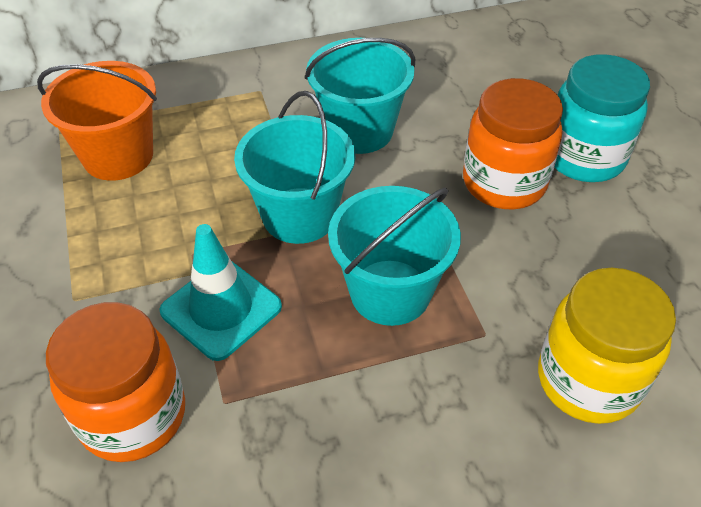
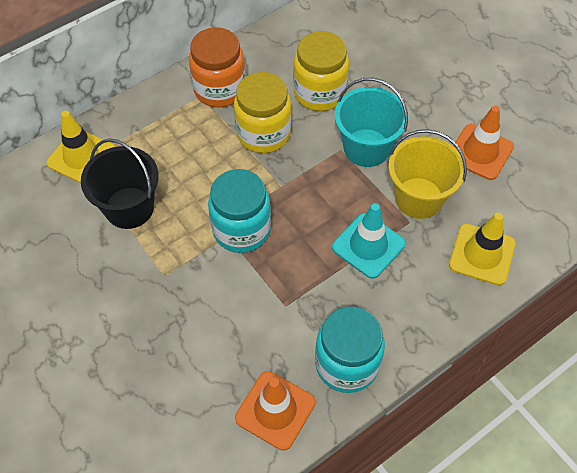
black bucket: 0 -> 1
orange bucket: 1 -> 0
orange jar: 2 -> 1
orange traffic cone: 0 -> 2
turquoise bucket: 3 -> 1
turquoise jar: 1 -> 2
yellow bucket: 0 -> 1
yellow jar: 1 -> 2
yellow traffic cone: 0 -> 2

